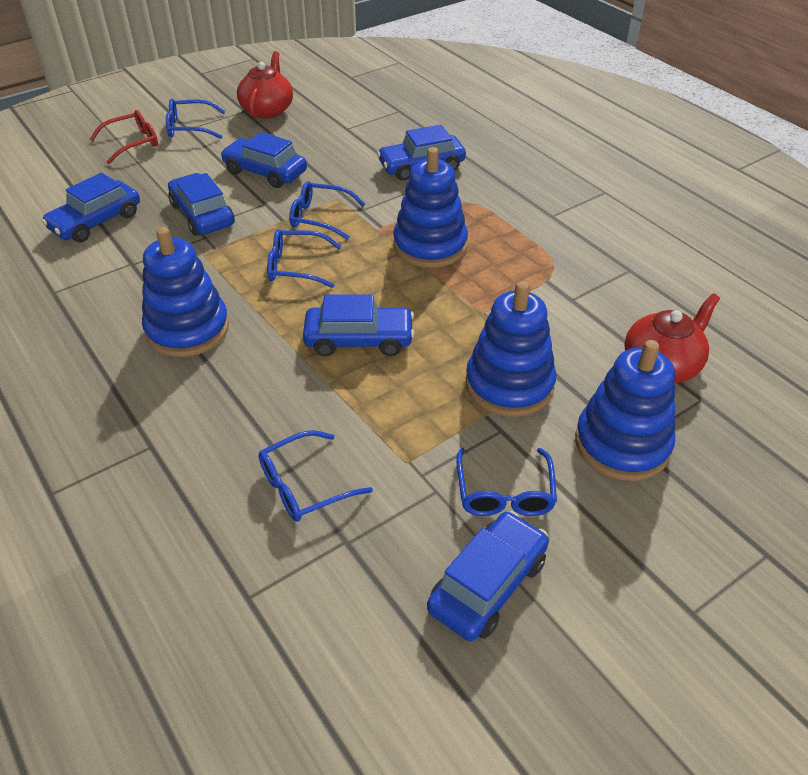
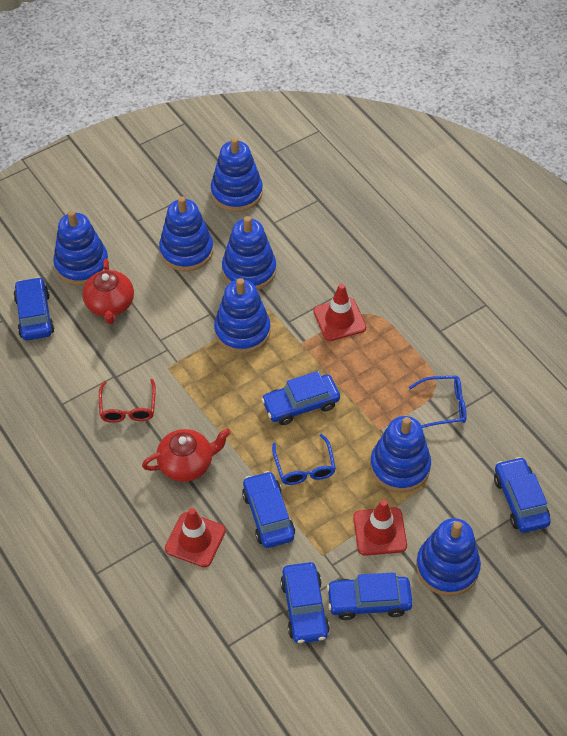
blue glasses: 5 -> 2
blue stacking toy: 4 -> 7
red traffic cone: 0 -> 3

